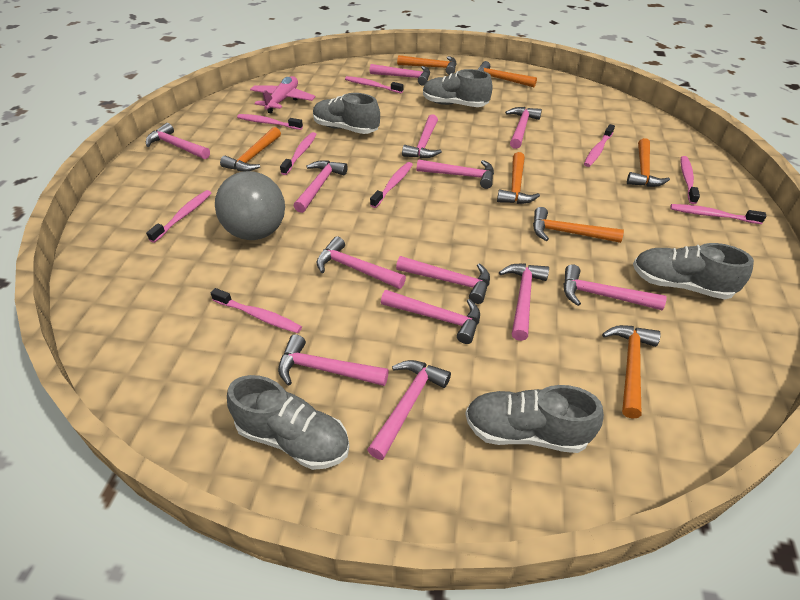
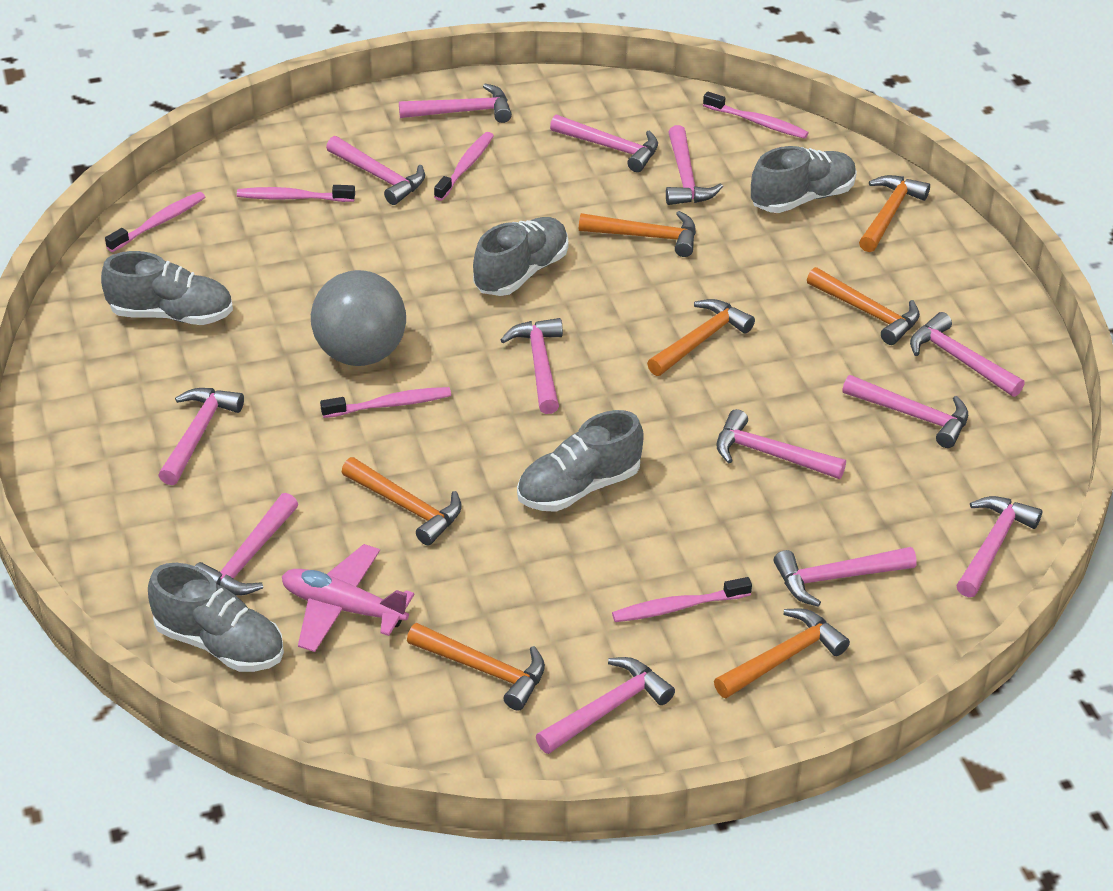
pink toothbrush: 9 -> 6

